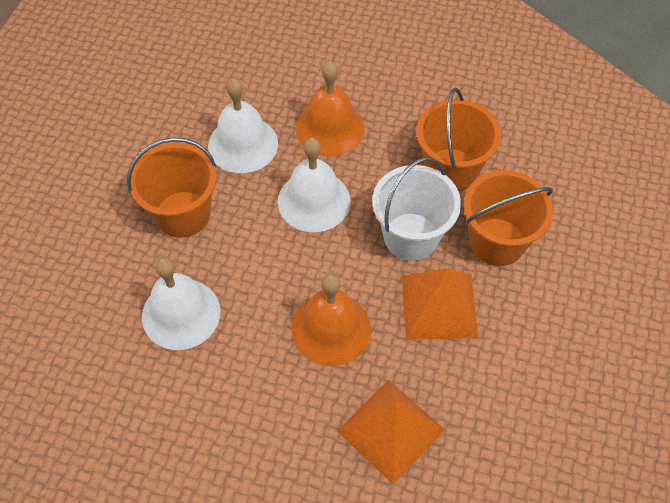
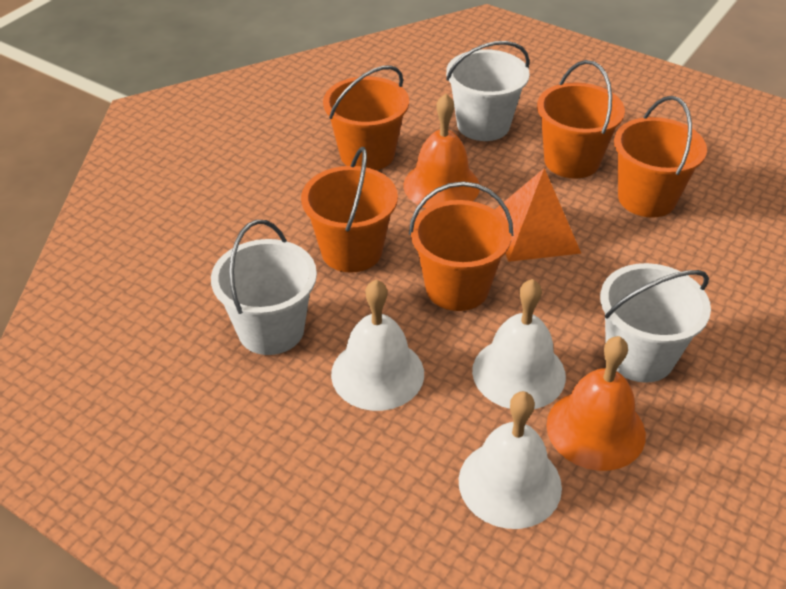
orange bucket: 3 -> 5
orange pyramid: 2 -> 1
white bucket: 1 -> 3

